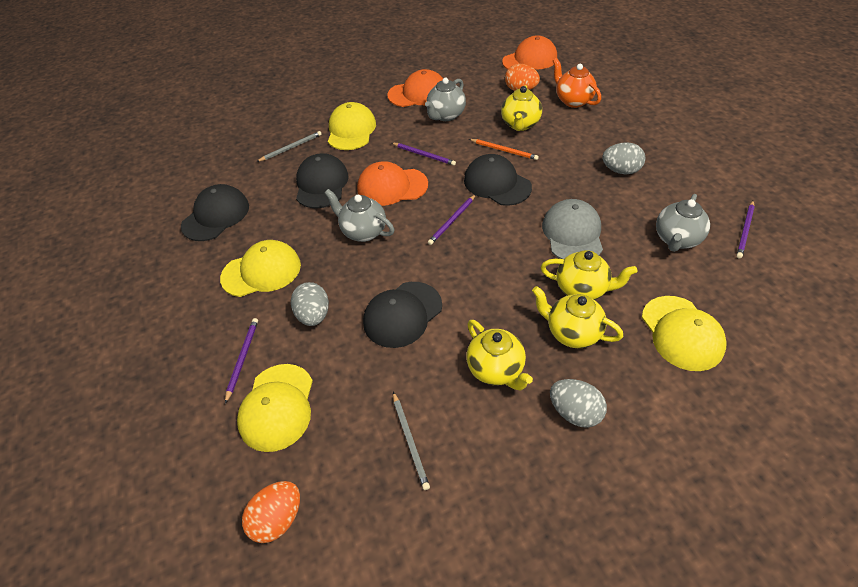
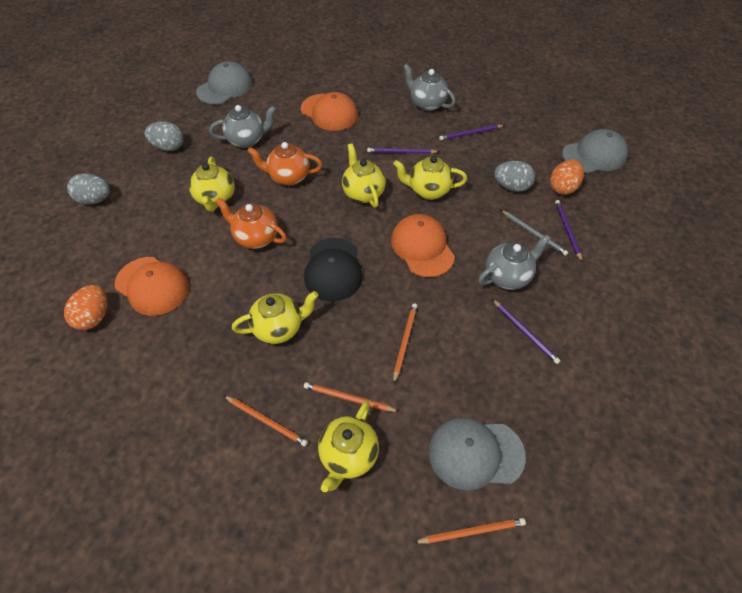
black cap: 4 -> 1
grey cap: 1 -> 3
grey pencil: 2 -> 1
orange pencil: 1 -> 4
orange teapot: 1 -> 2
yellow cap: 4 -> 0
yellow teapot: 4 -> 5

